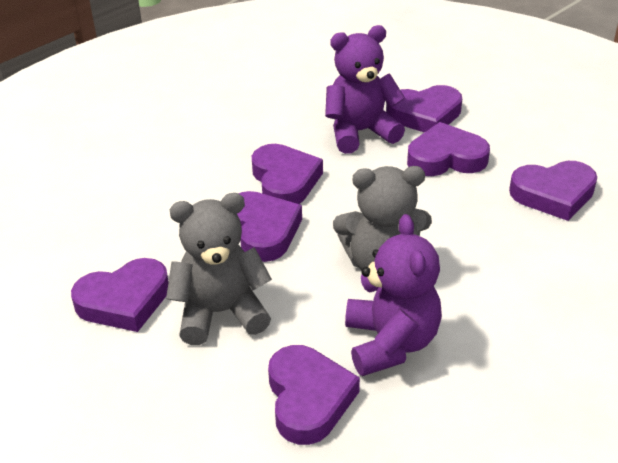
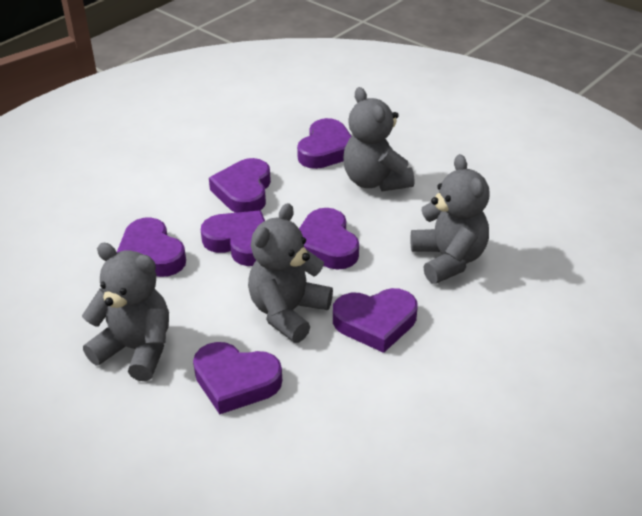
grey teddy bear: 2 -> 4
purple teddy bear: 2 -> 0

